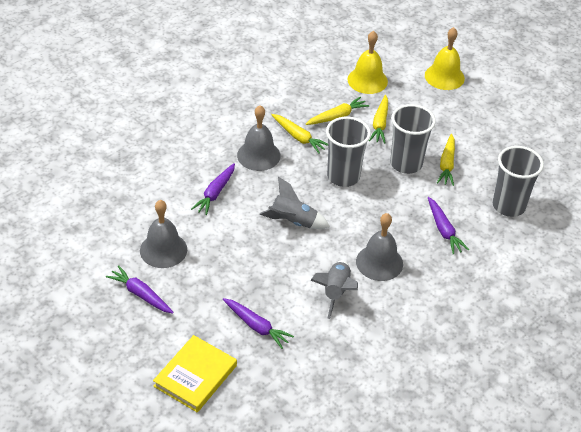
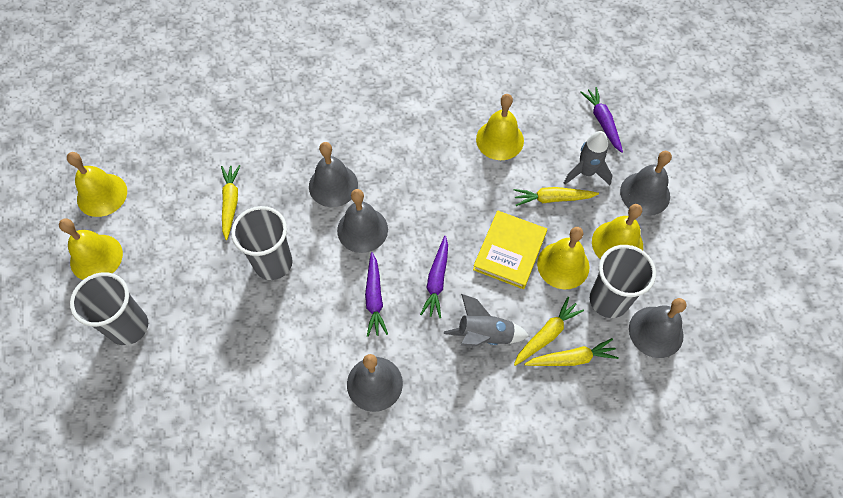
grey bell: 3 -> 5
purple carrot: 4 -> 3
yellow bell: 2 -> 5

